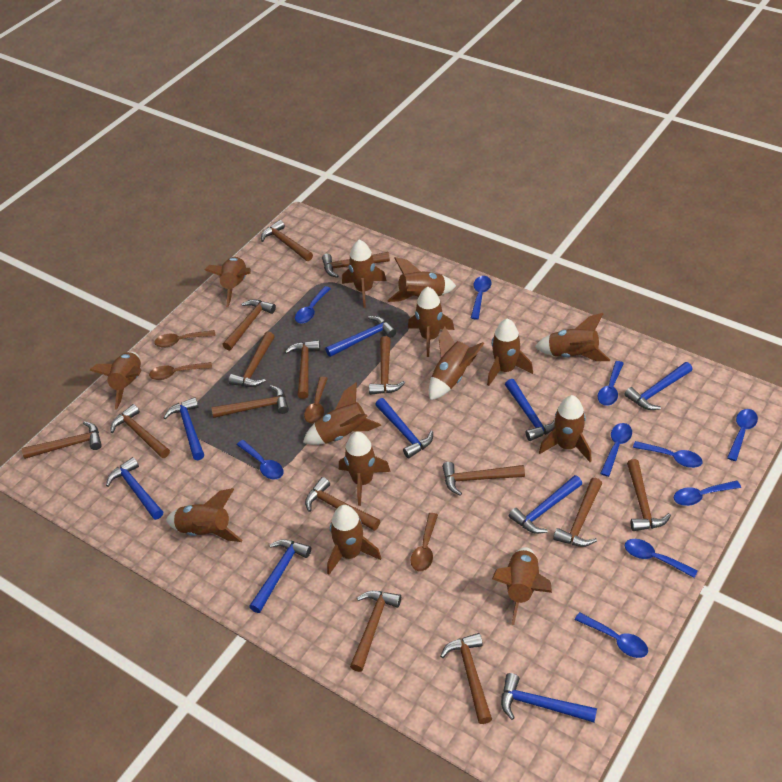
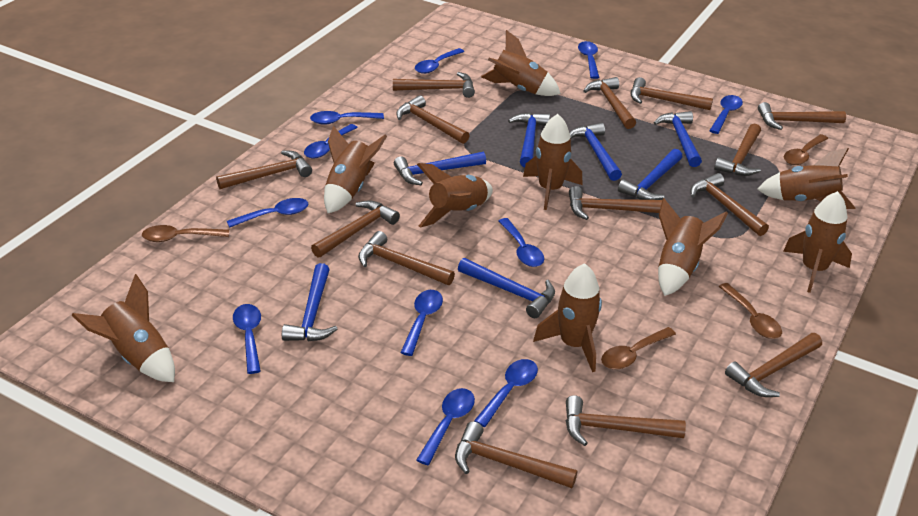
blue hammer: 9 -> 7
blue spoon: 10 -> 11
brown hammer: 15 -> 14
brown rocket: 14 -> 9

